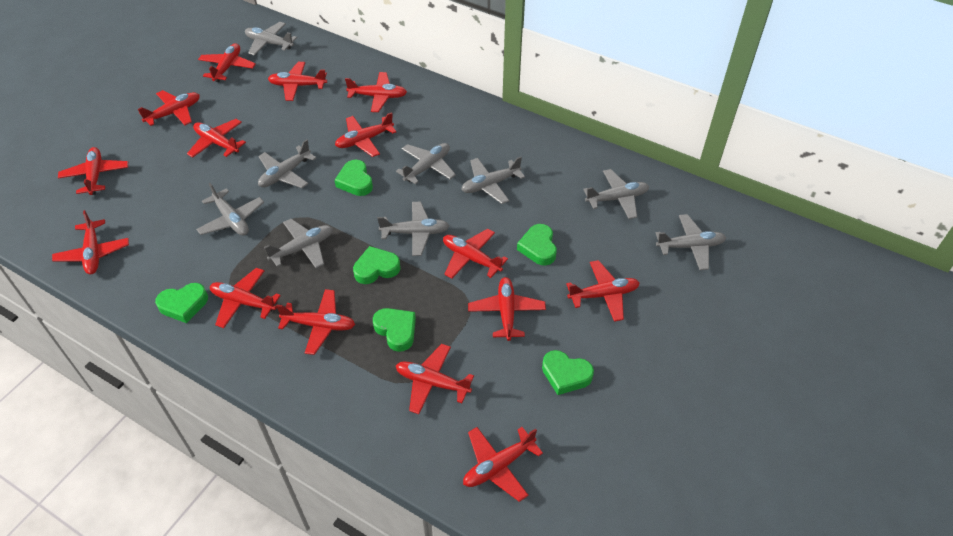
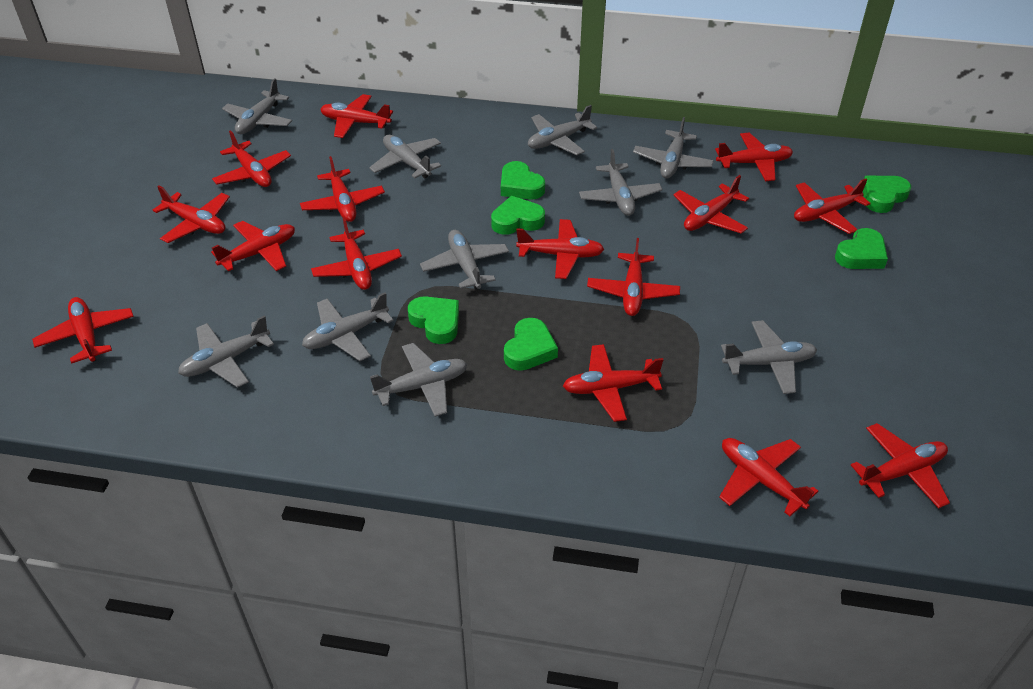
grey plane: 9 -> 10

